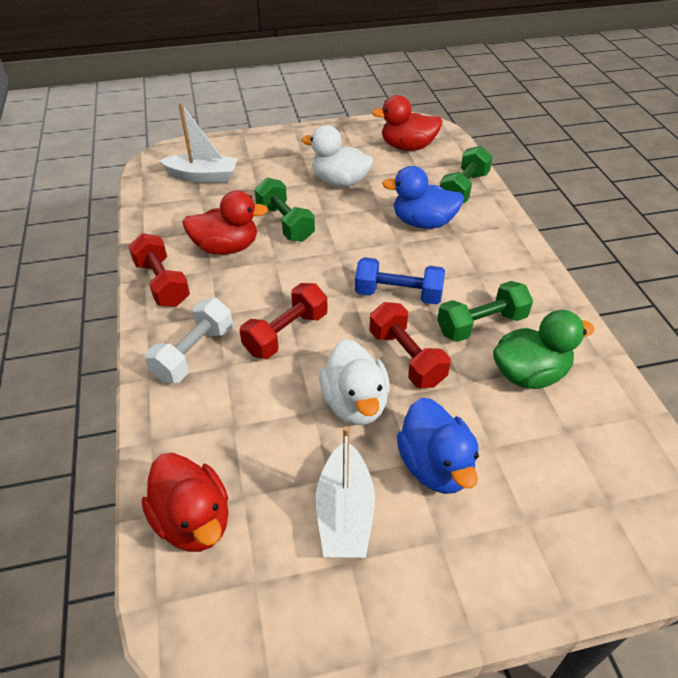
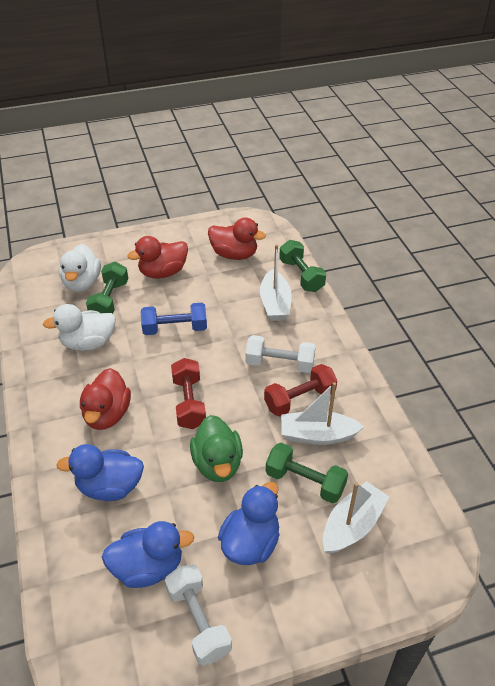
blue duck: 2 -> 3
red dumbbell: 3 -> 2
white boat: 2 -> 3
white dumbbell: 1 -> 2

